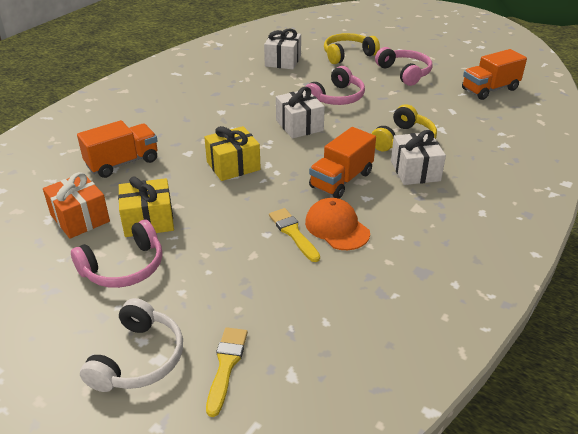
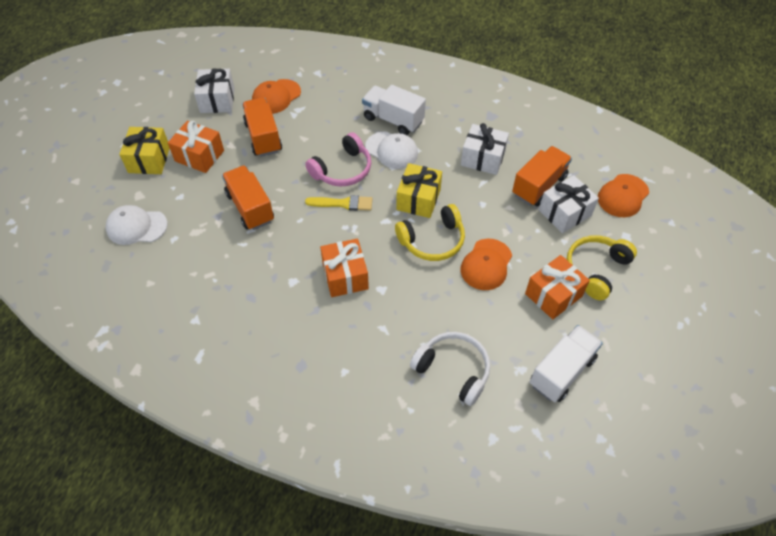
orange cap: 1 -> 3
orange gift: 1 -> 3
pink headphones: 3 -> 1
white cap: 0 -> 2
white truck: 0 -> 2
yellow brush: 2 -> 1

